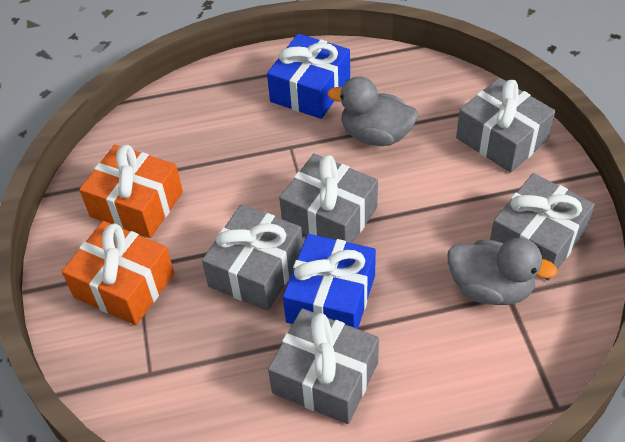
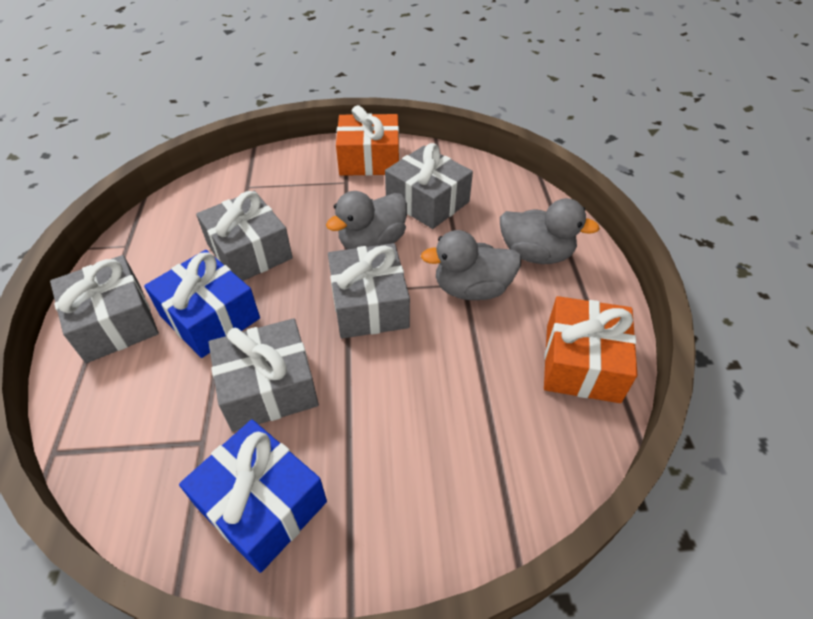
grey duck: 2 -> 3

